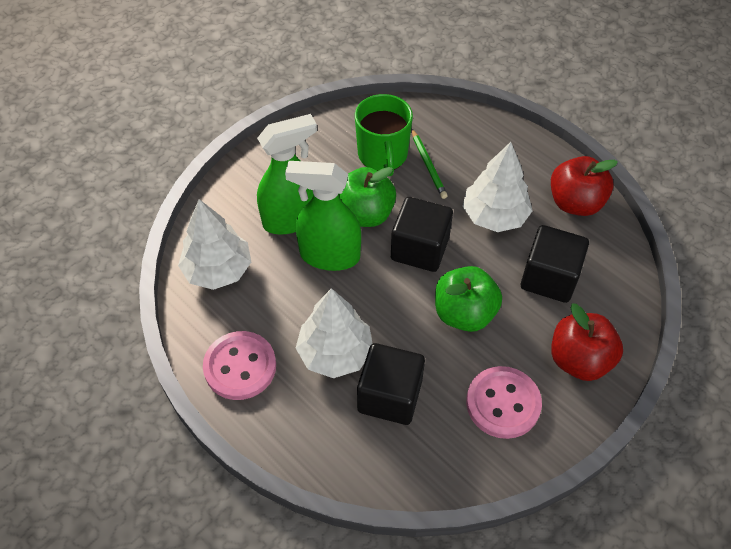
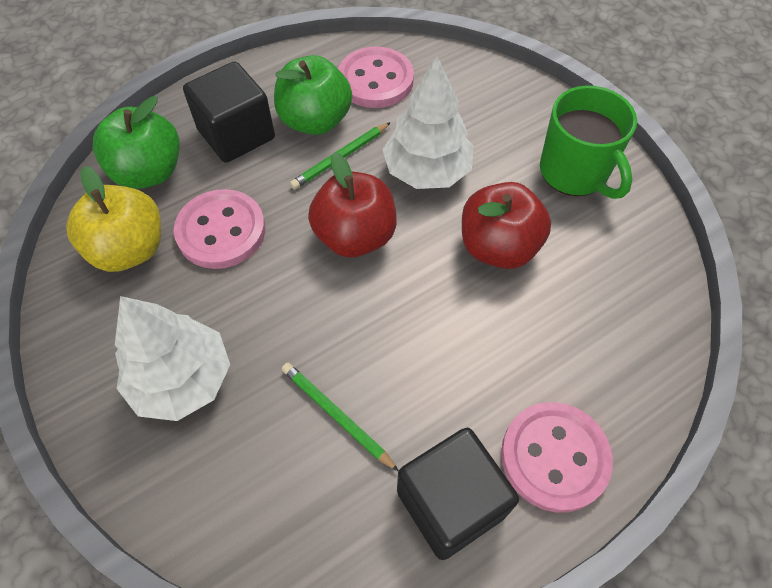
black cube: 3 -> 2
green pencil: 1 -> 2
green spray bottle: 2 -> 0
pink button: 2 -> 3
white tree: 3 -> 2
yellow apple: 0 -> 1

